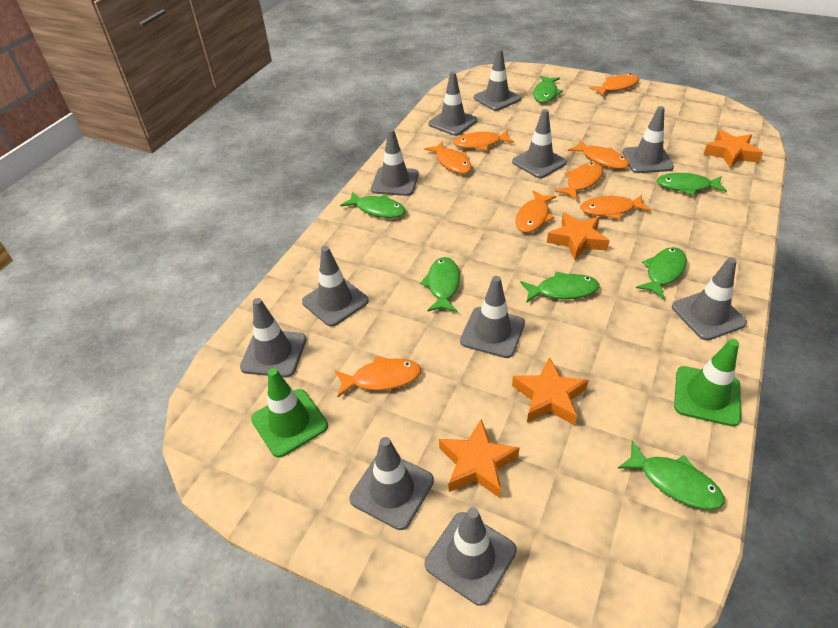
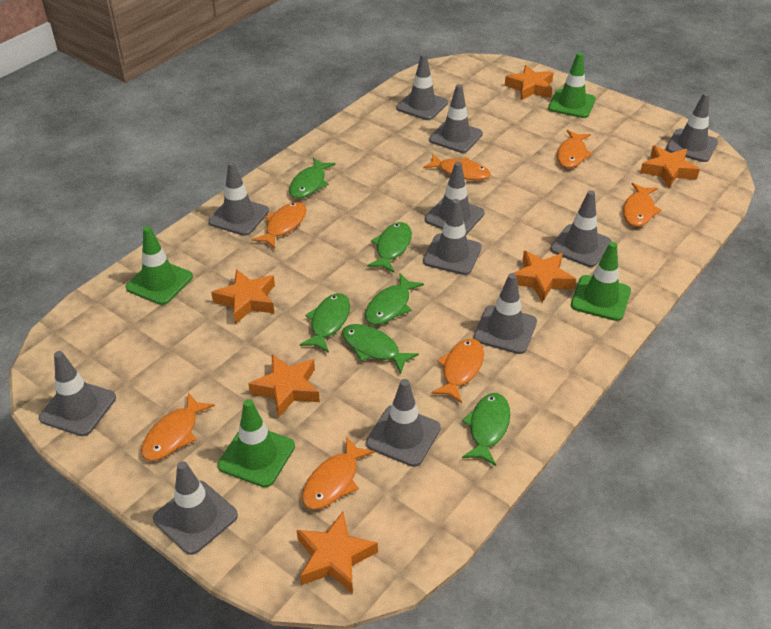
green fish: 7 -> 6
green traffic cone: 2 -> 4
orange fish: 8 -> 7
orange star: 4 -> 6

